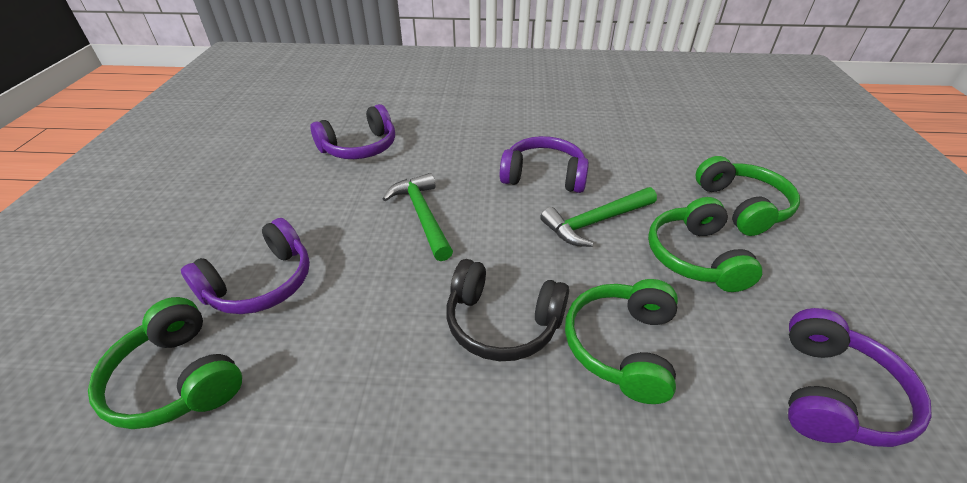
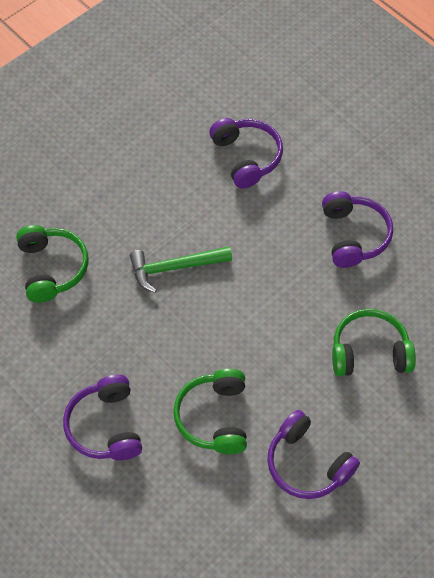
black headphones: 1 -> 0
green hammer: 2 -> 1
green headphones: 4 -> 3

